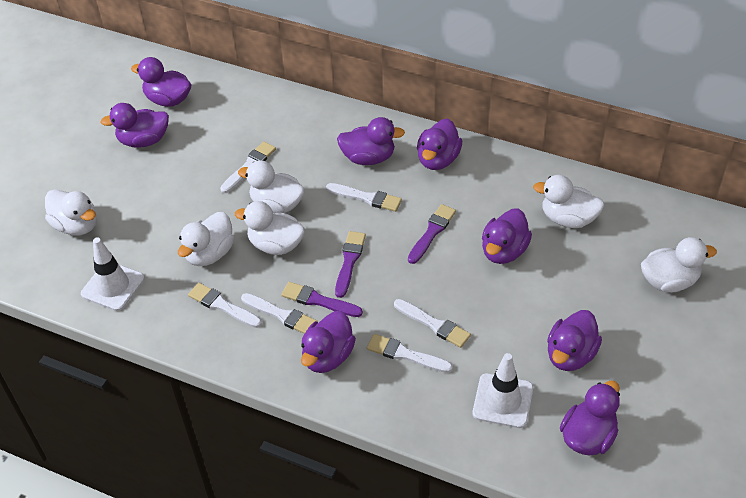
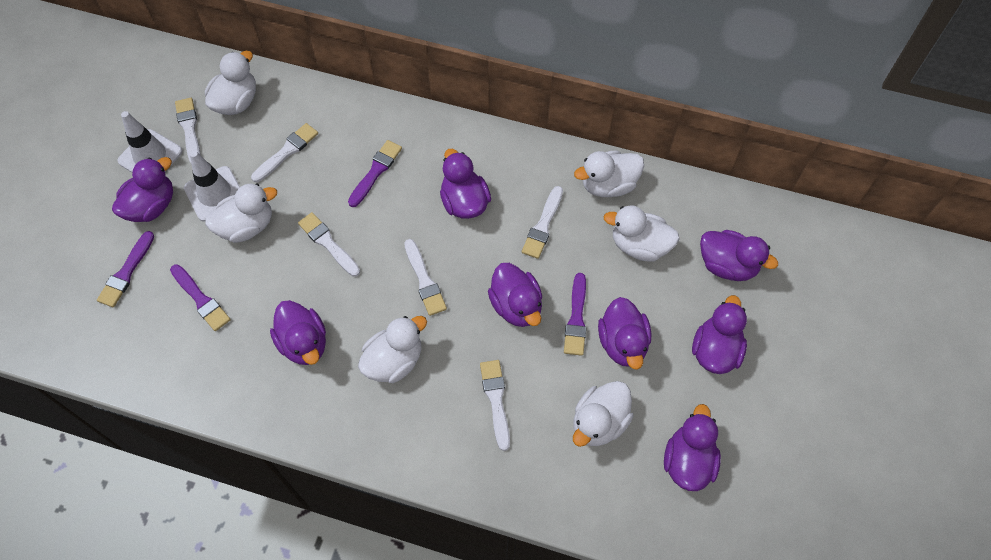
purple brush: 3 -> 4

